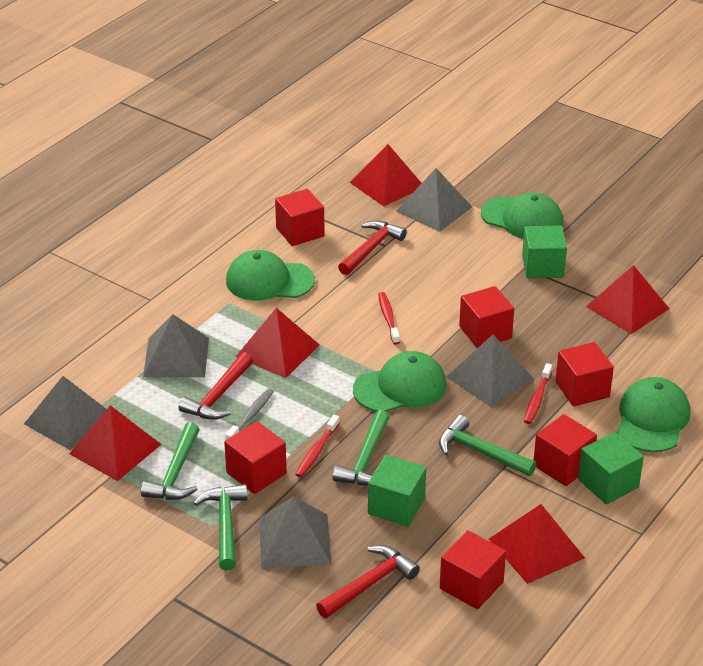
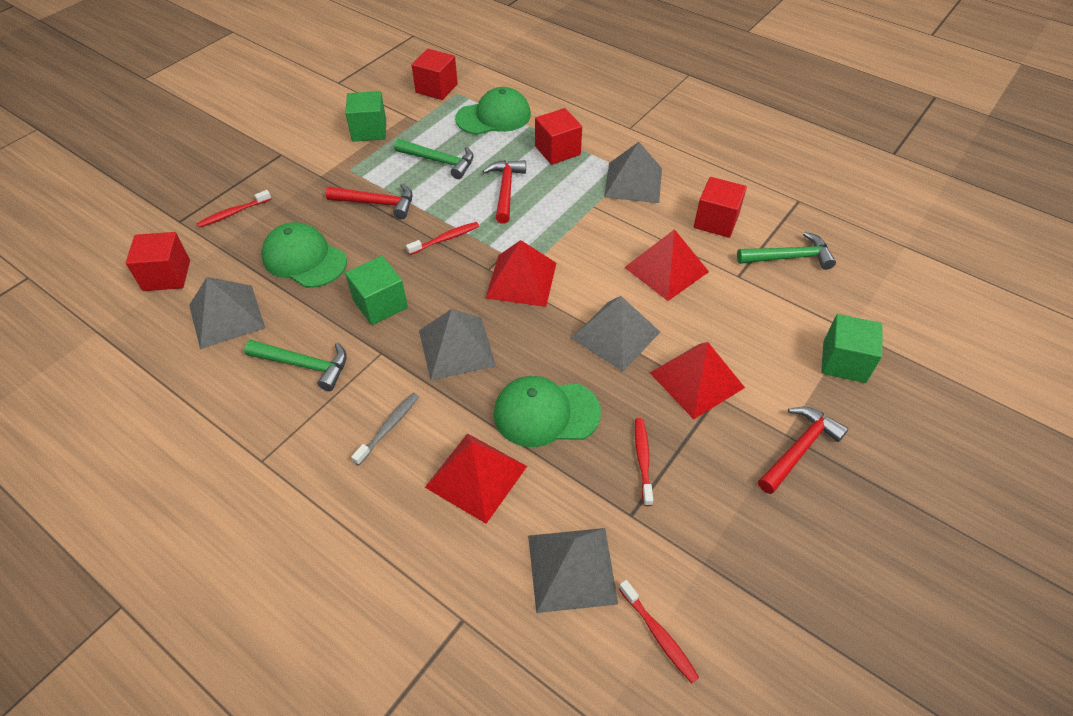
green cap: 4 -> 3
green hammer: 4 -> 3
red cube: 6 -> 4
red pyramid: 5 -> 4
red toothbrush: 3 -> 4

